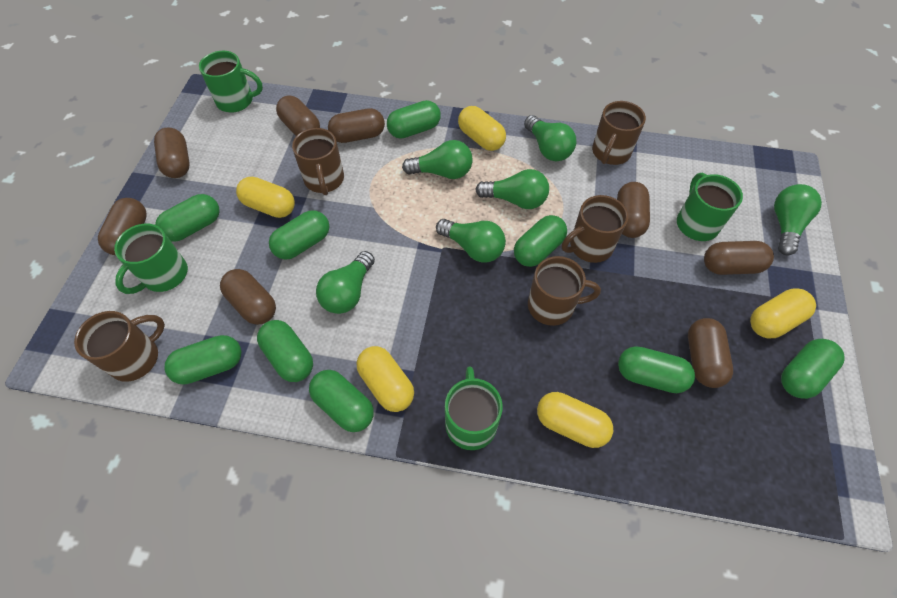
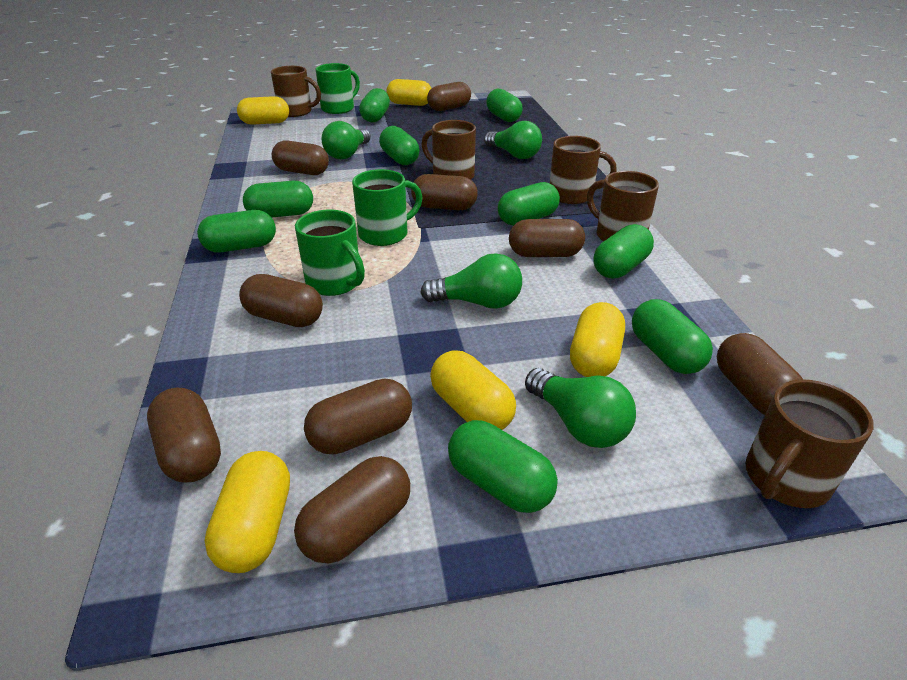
brown capsule: 8 -> 9
green light bulb: 6 -> 4
green mug: 4 -> 3

